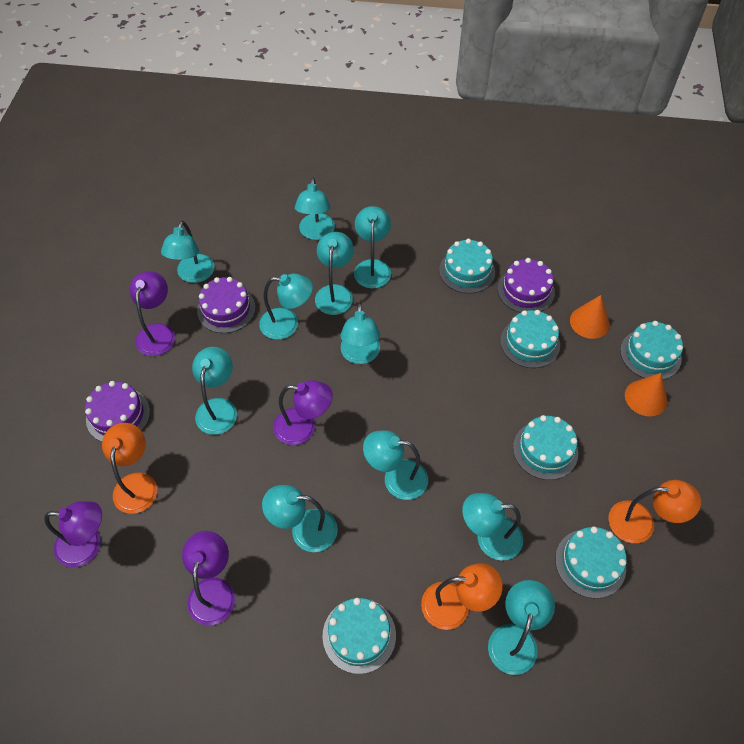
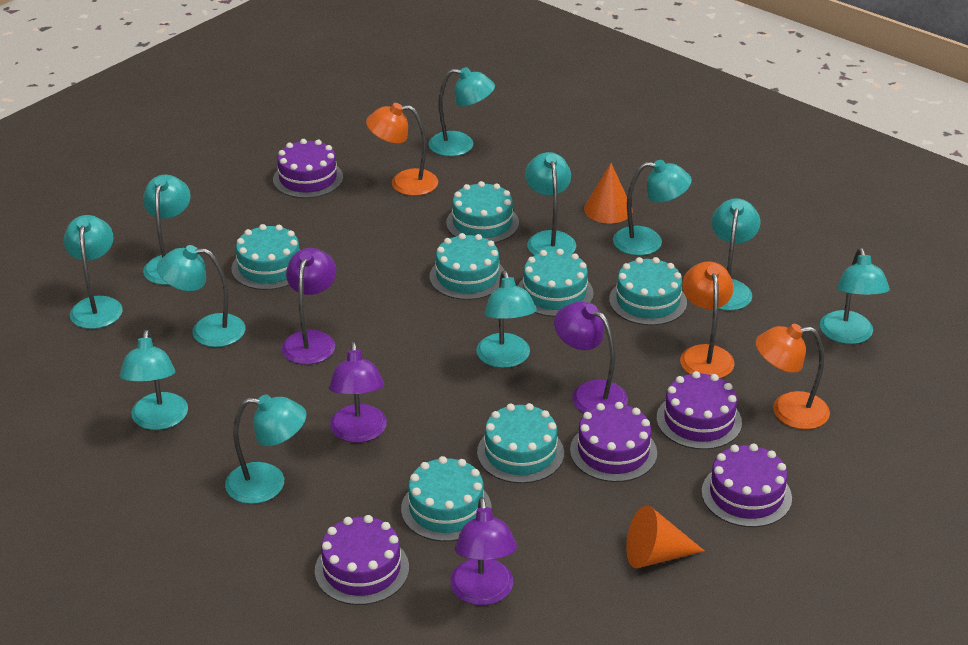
purple cake: 3 -> 5
turquoise cake: 6 -> 7

